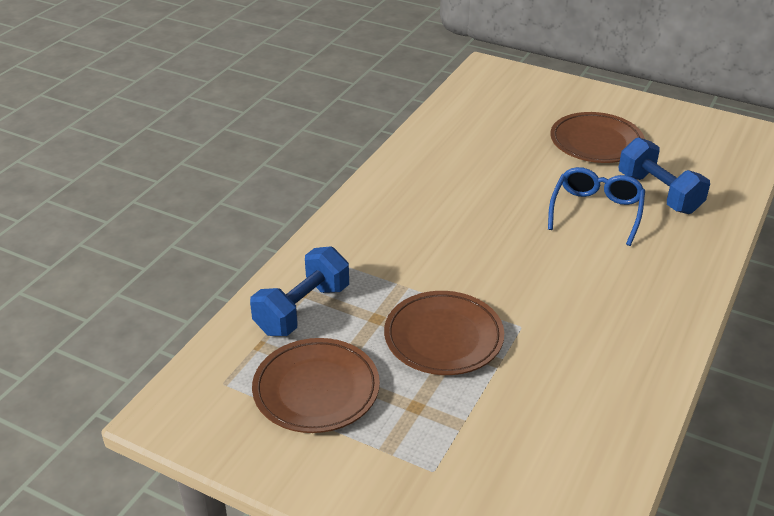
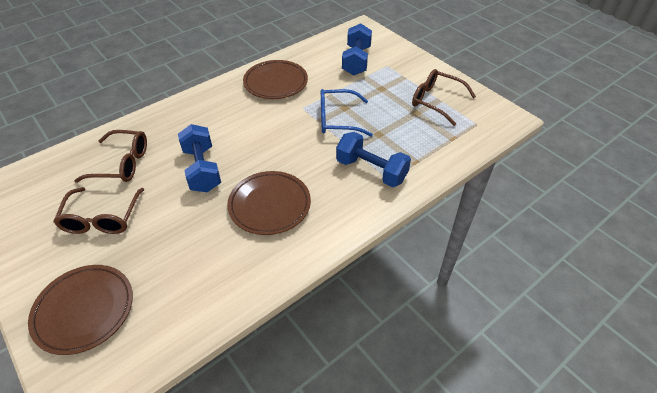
blue dumbbell: 2 -> 3
brown glasses: 0 -> 3

